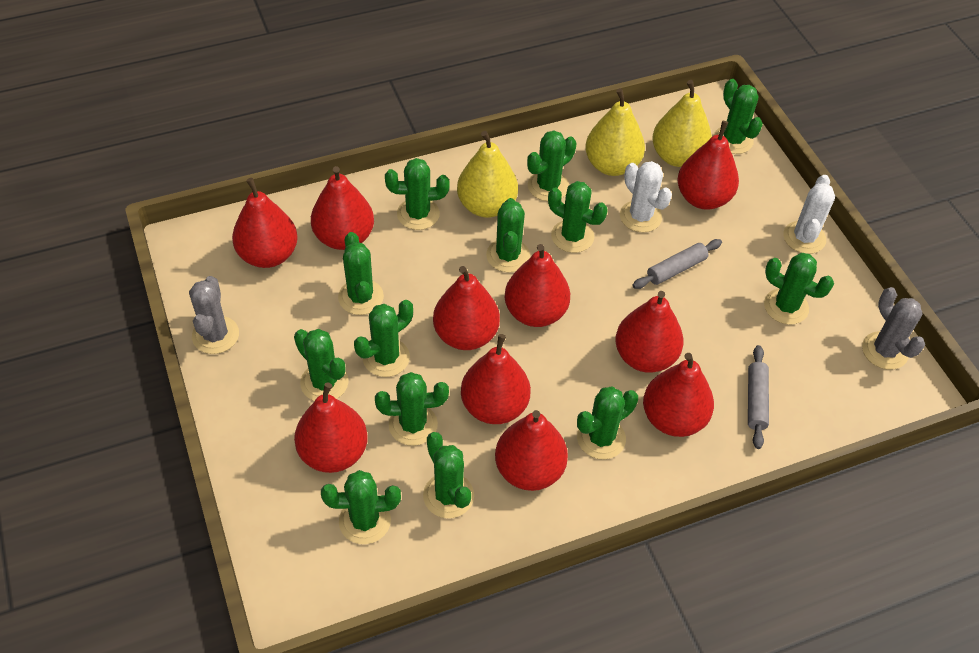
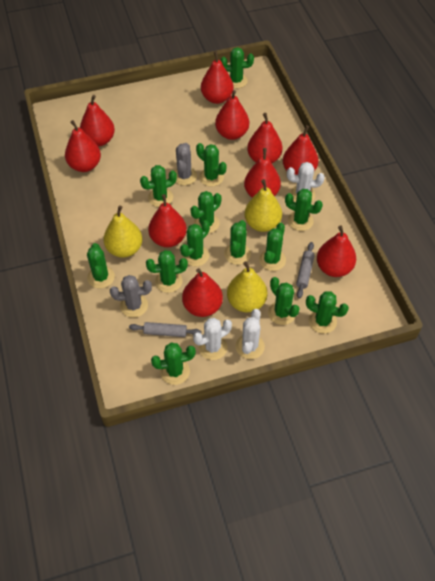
white cactus: 2 -> 3

